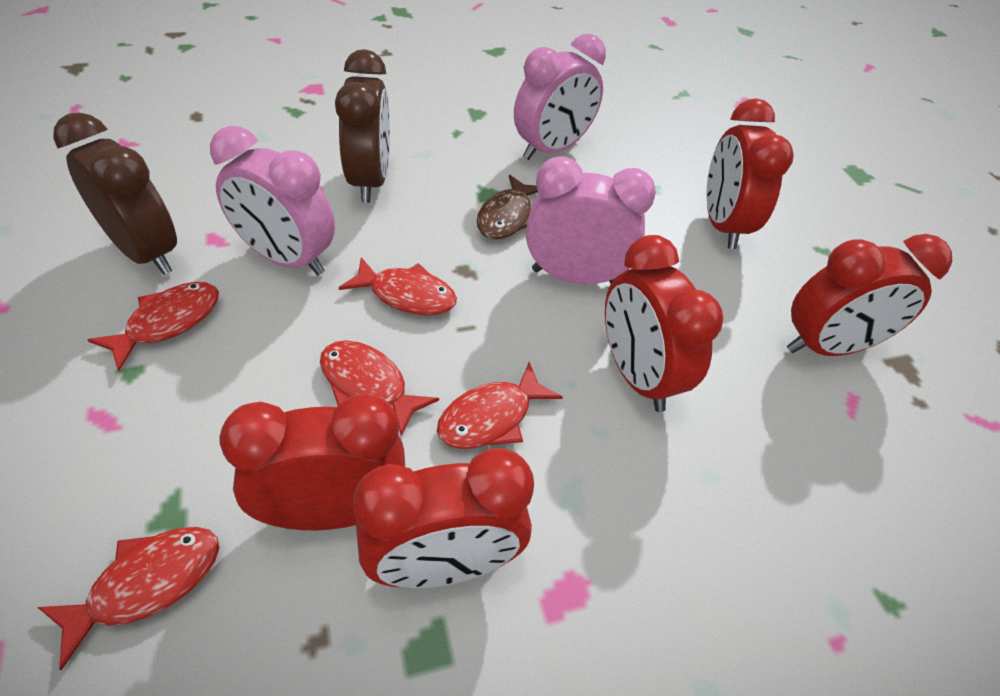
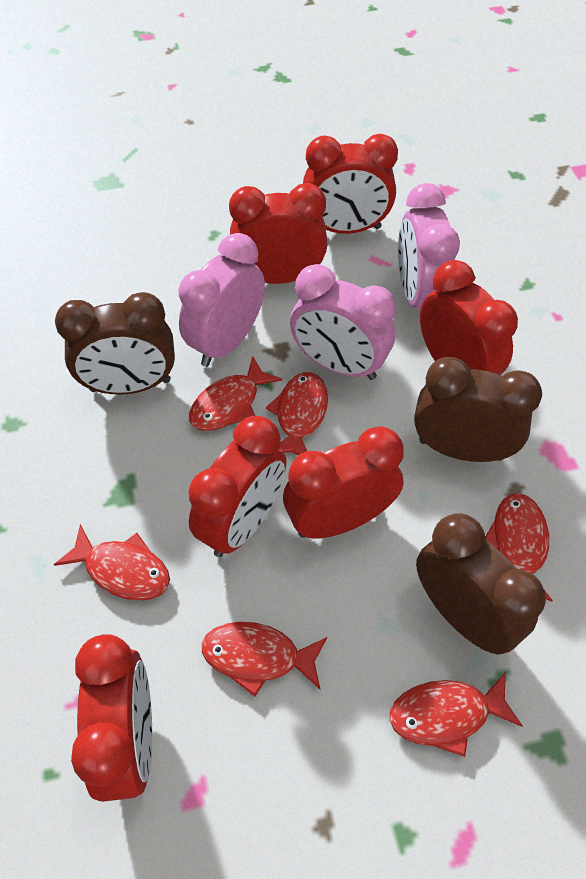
brown clock: 2 -> 3
brown fish: 1 -> 0
red clock: 5 -> 6
red fish: 5 -> 6

